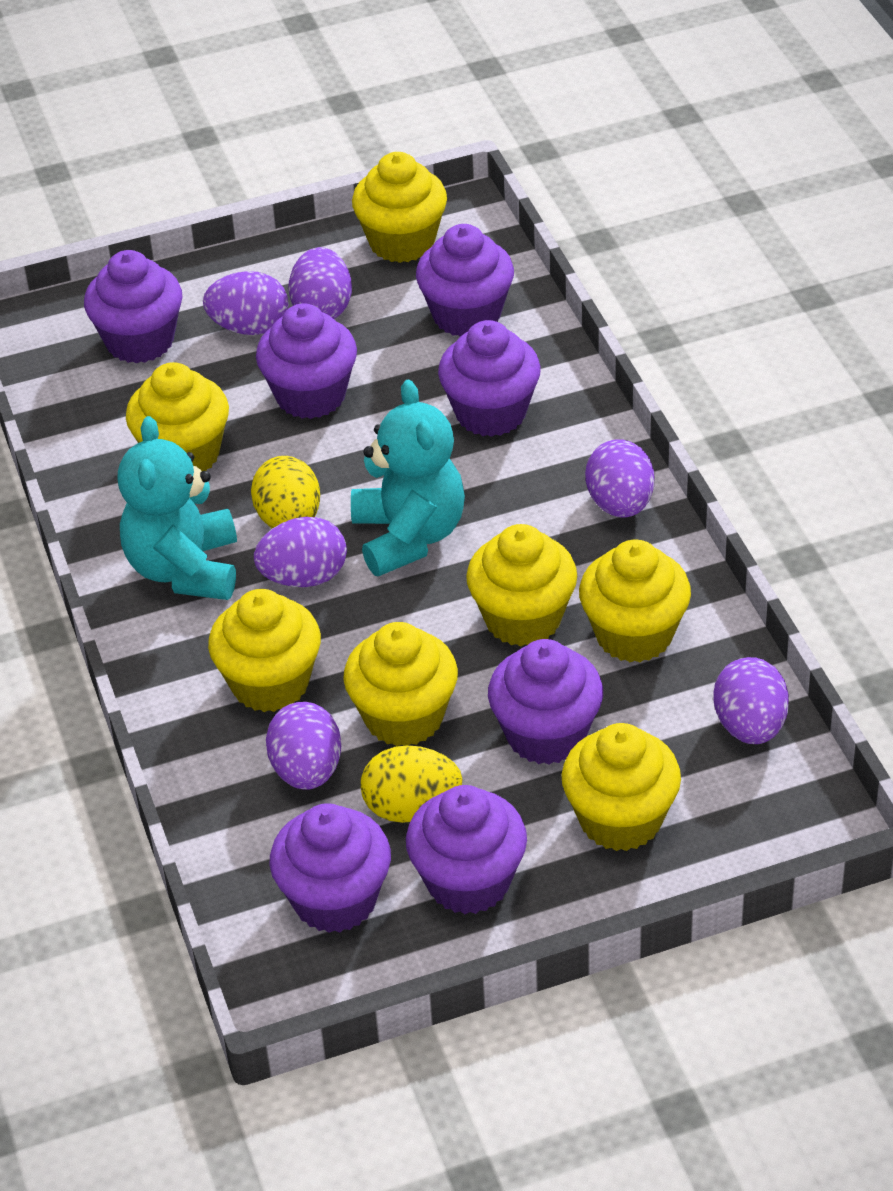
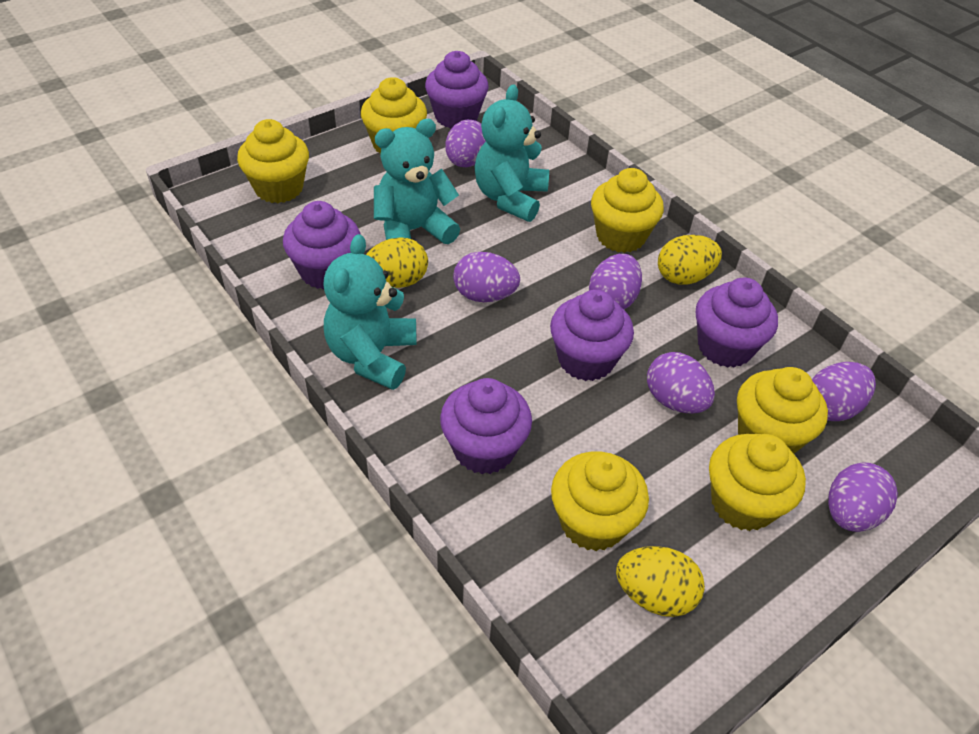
purple cupcake: 7 -> 5
turquoise teddy bear: 2 -> 3
yellow cupcake: 7 -> 6
yellow egg: 2 -> 3

